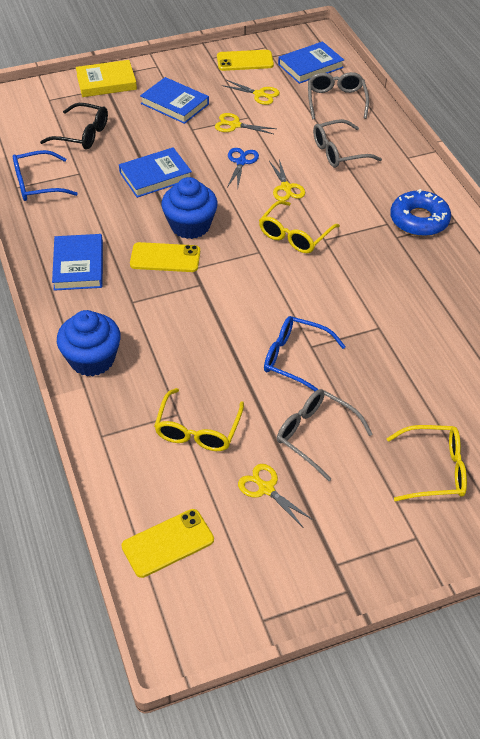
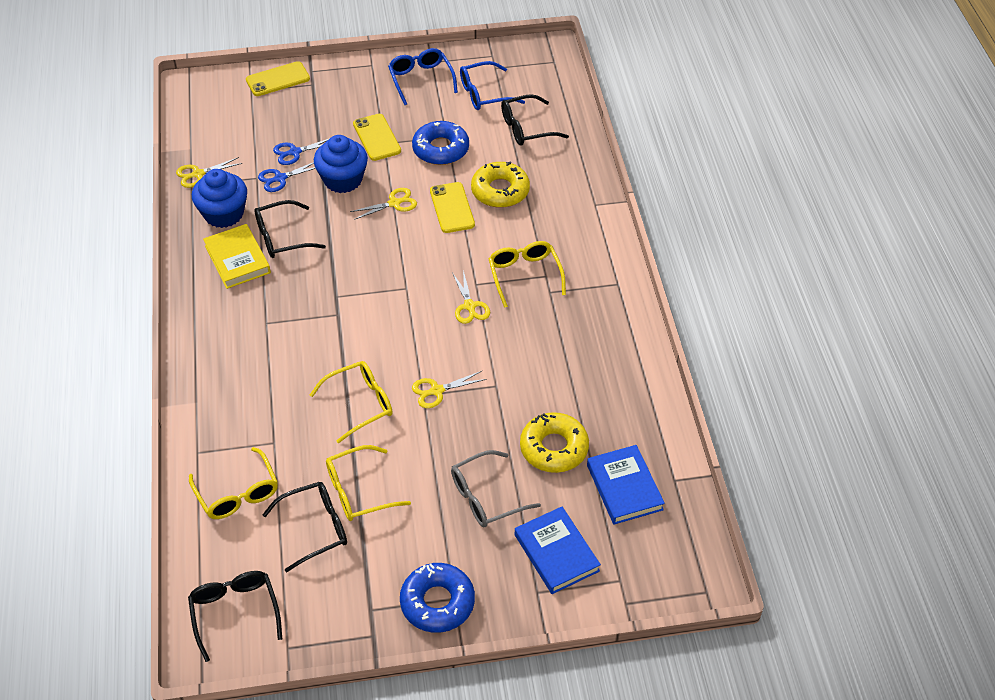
black glasses: 1 -> 4
blue book: 4 -> 2
blue donut: 1 -> 2
blue scissors: 1 -> 2
grey glasses: 3 -> 1
yellow donut: 0 -> 2
yellow glasses: 3 -> 4

